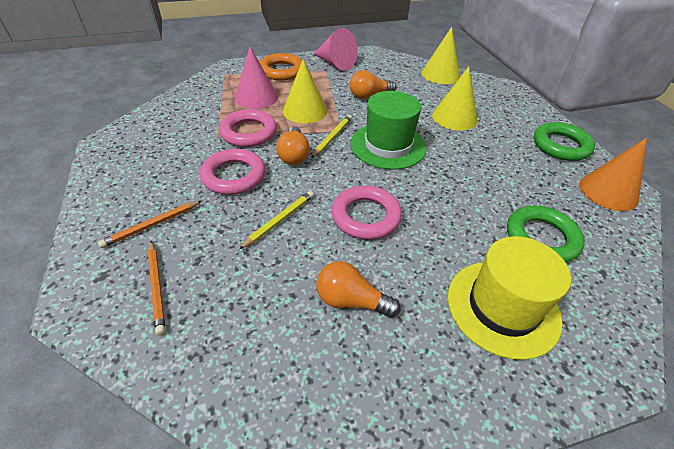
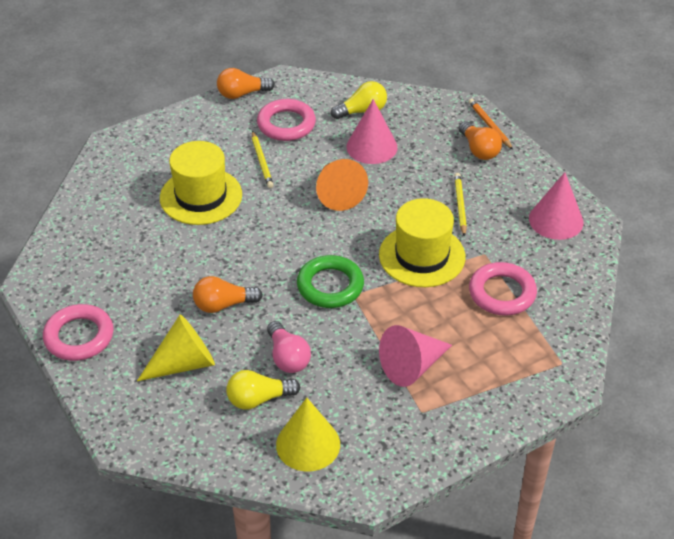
green hat: 1 -> 0
green ring: 2 -> 1
orange pencil: 2 -> 1
orange ring: 1 -> 0
pink cone: 2 -> 3
pink light bulb: 0 -> 1
yellow cone: 3 -> 2
yellow hat: 1 -> 2
yellow light bulb: 0 -> 2

